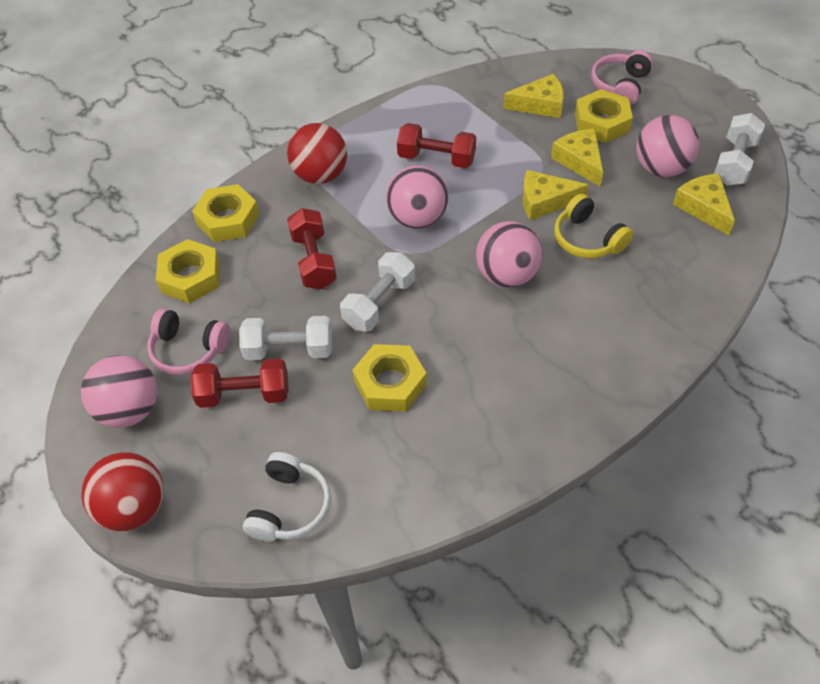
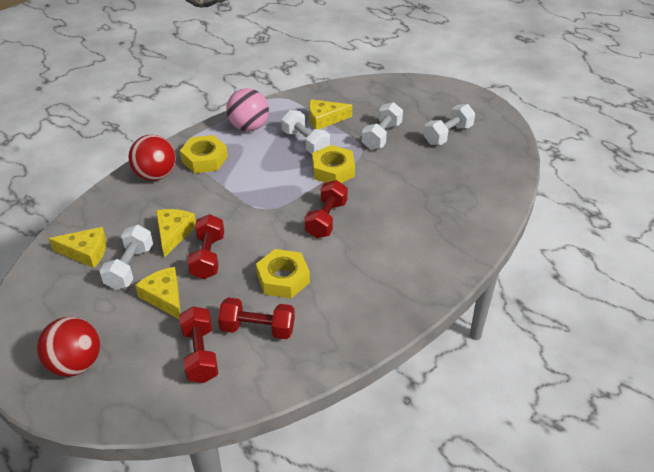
pink ball: 4 -> 1
pink headphones: 2 -> 0
red dumbbell: 3 -> 4
white dumbbell: 3 -> 4
white headphones: 1 -> 0
yellow headphones: 1 -> 0
yellow nut: 4 -> 3

